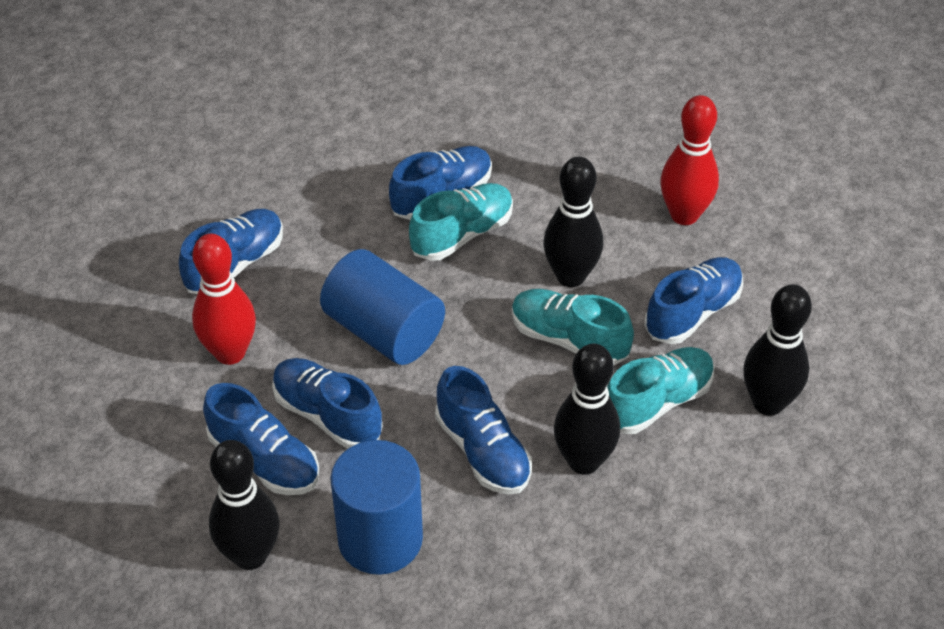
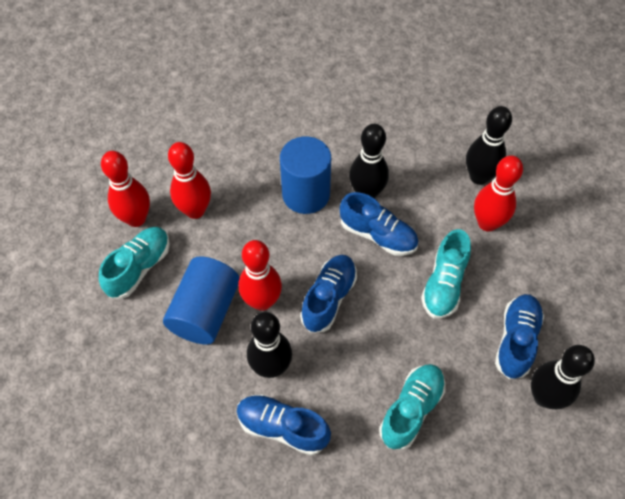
blue shoe: 6 -> 4
red bowling pin: 2 -> 4

